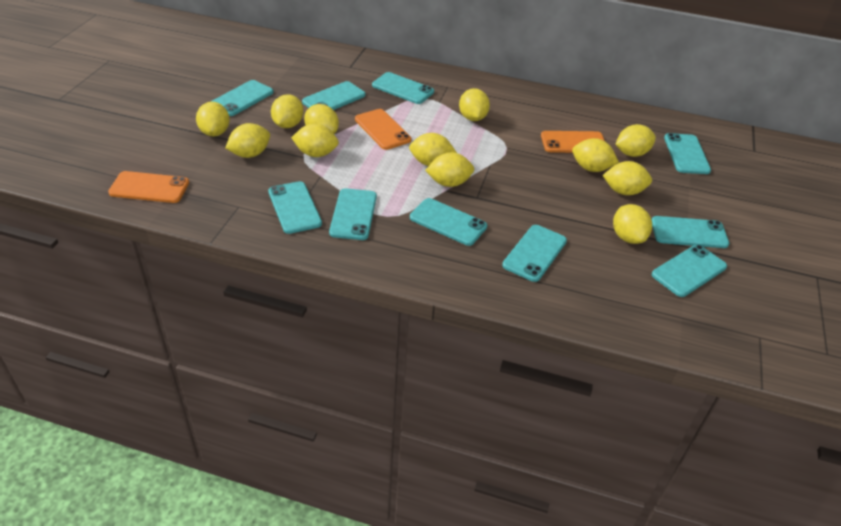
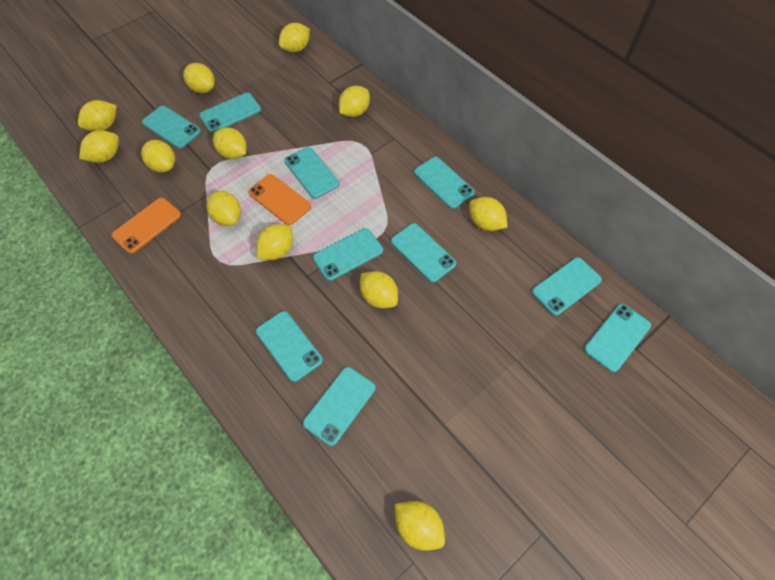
orange phone: 3 -> 2

